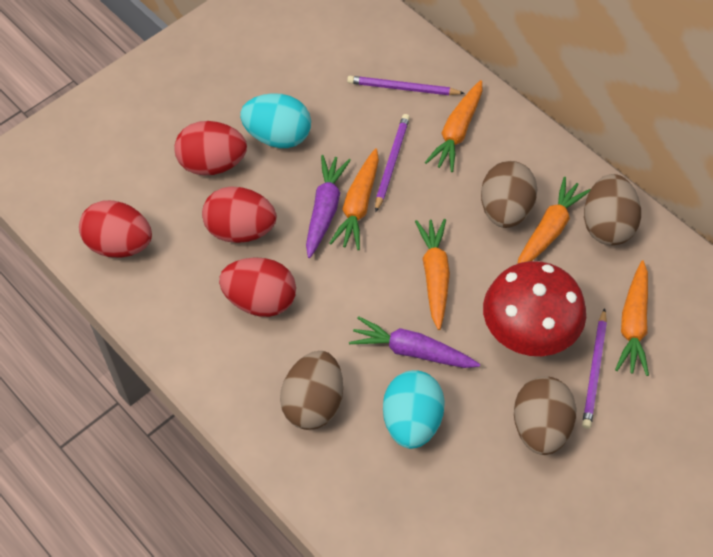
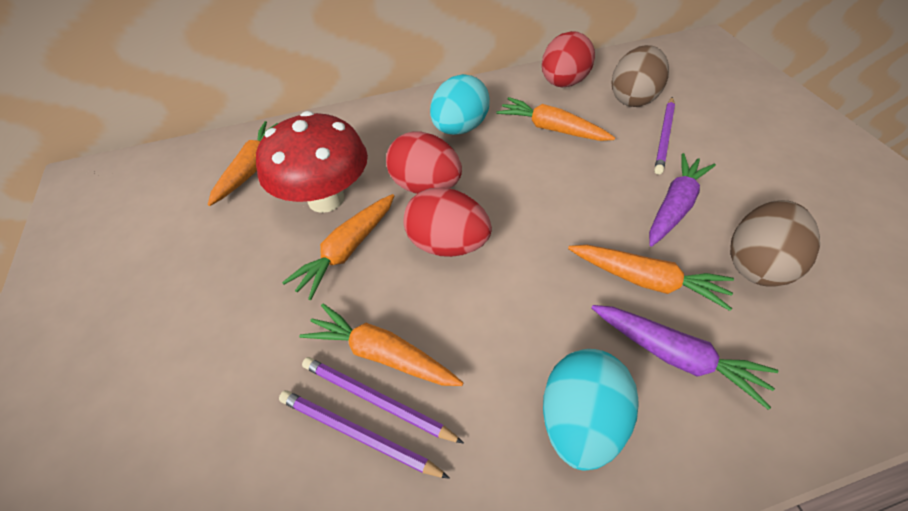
brown egg: 4 -> 2
red egg: 4 -> 3

